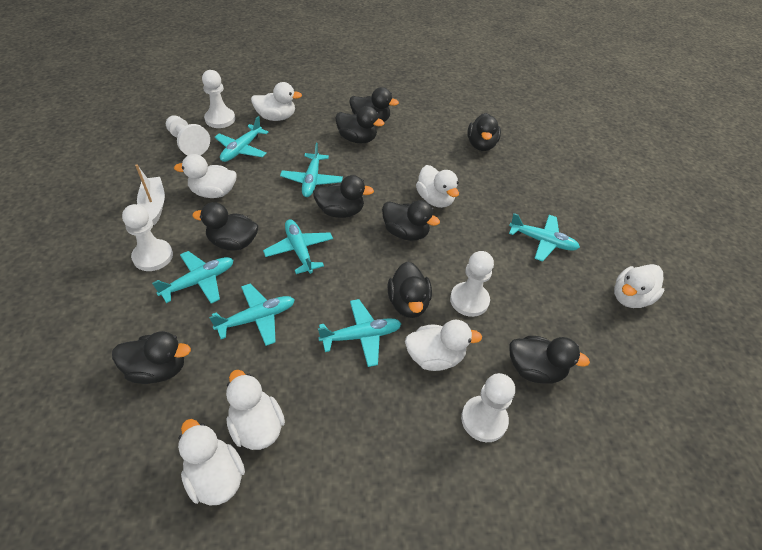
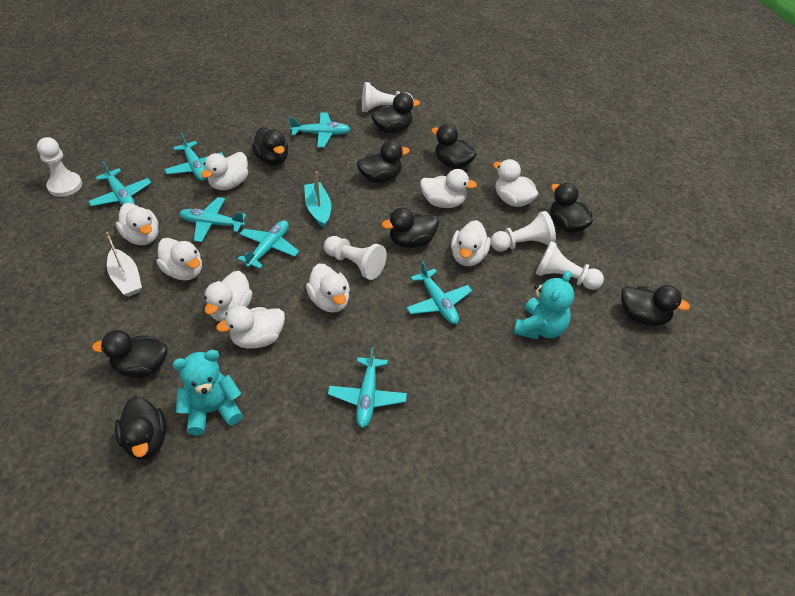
turquoise boat: 0 -> 1
turquoise teddy bear: 0 -> 2
white duck: 7 -> 9

